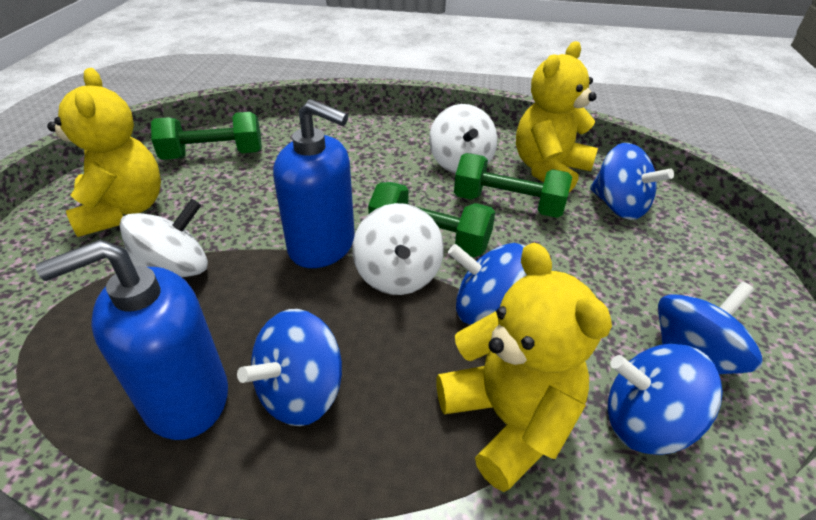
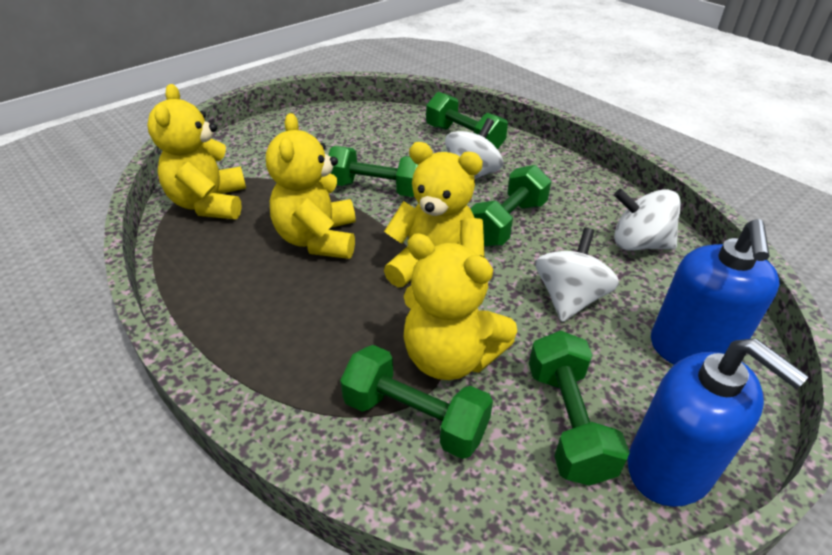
blue spinning top: 5 -> 0
green dumbbell: 3 -> 5
yellow teddy bear: 3 -> 4

